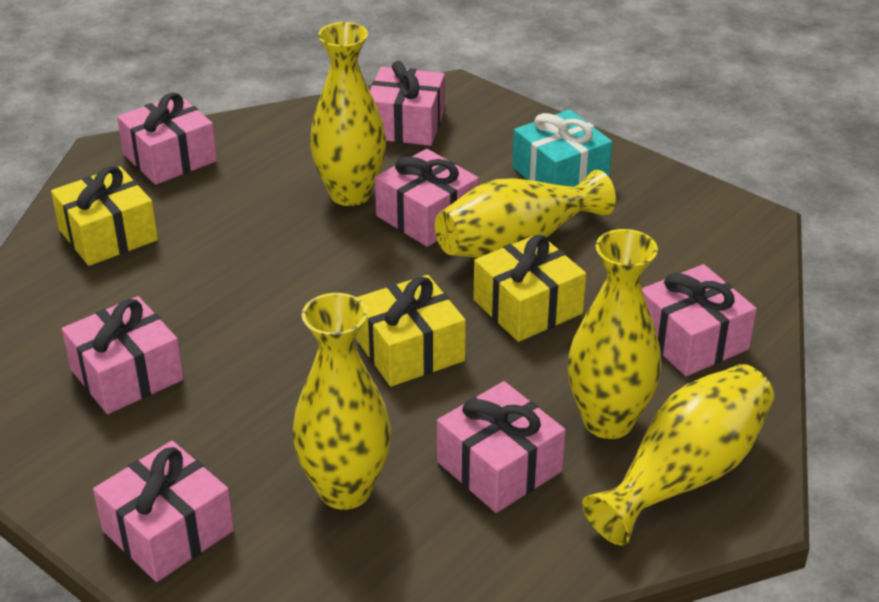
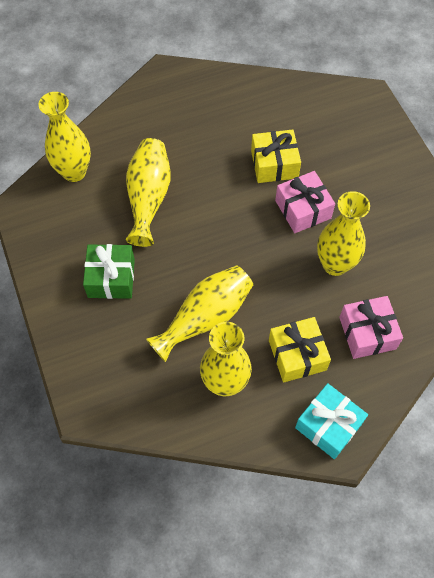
green gift: 0 -> 1
pink gift: 7 -> 2
yellow gift: 3 -> 2

